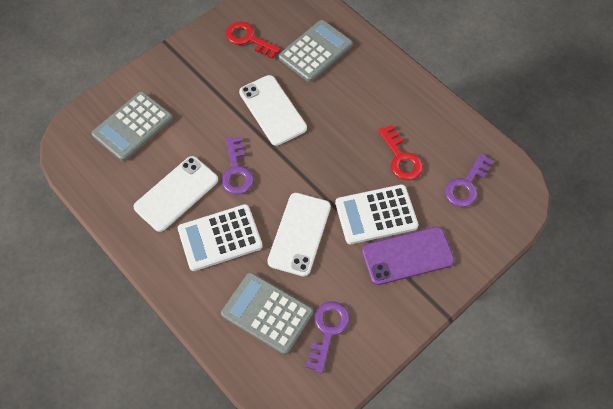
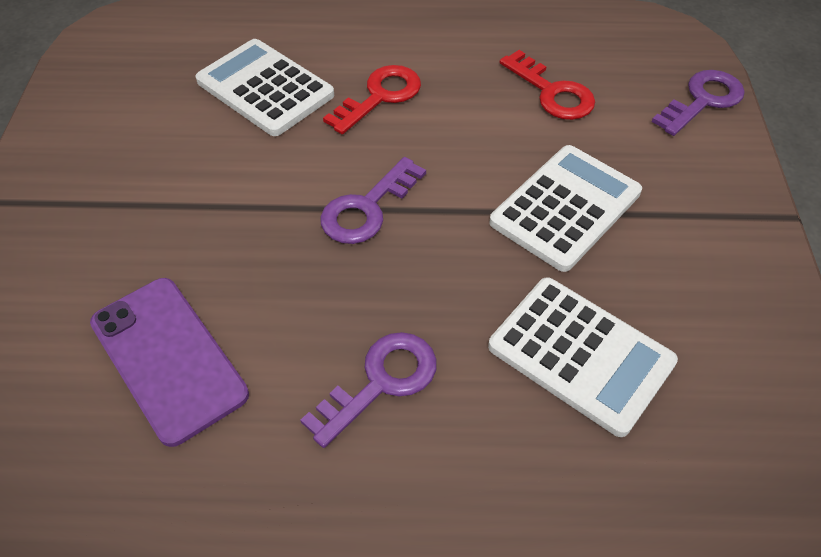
grey calculator: 3 -> 0
white calculator: 2 -> 3
white phone: 3 -> 0

